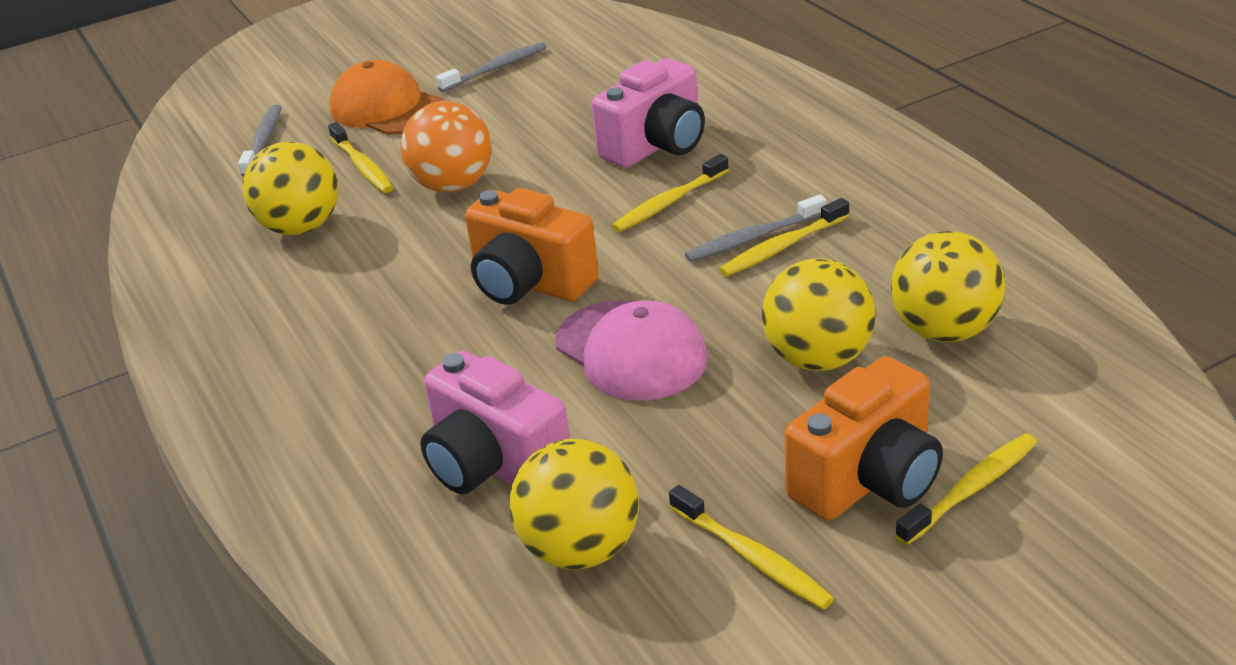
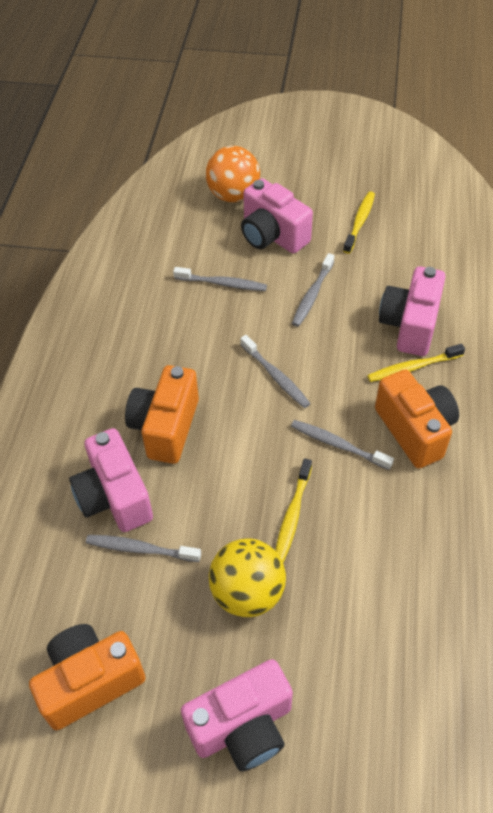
grey toothbrush: 3 -> 5
orange camera: 2 -> 3
orange cap: 1 -> 0
pink camera: 2 -> 4
pink cap: 1 -> 0
yellow ball: 4 -> 1
yellow toothbrush: 5 -> 3

